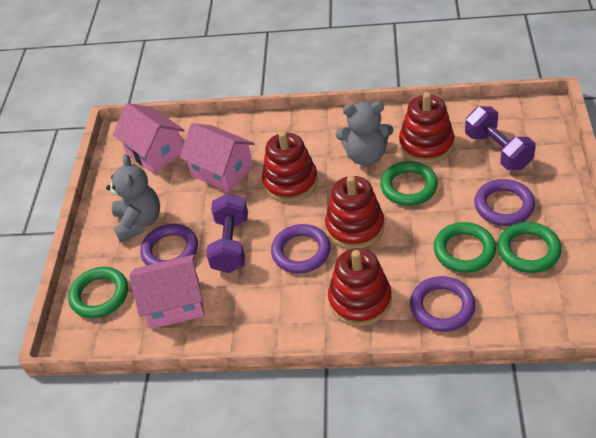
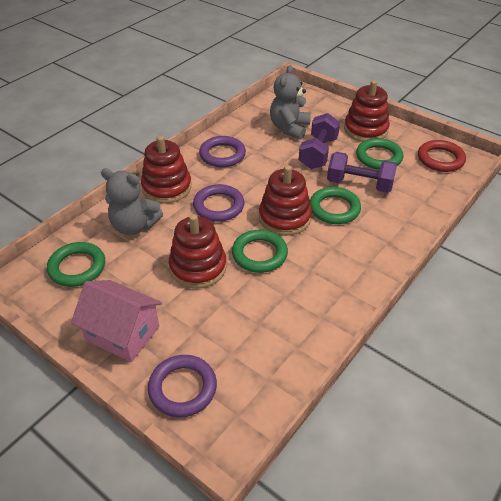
pink house: 3 -> 1
purple ring: 4 -> 3
red ring: 0 -> 1

